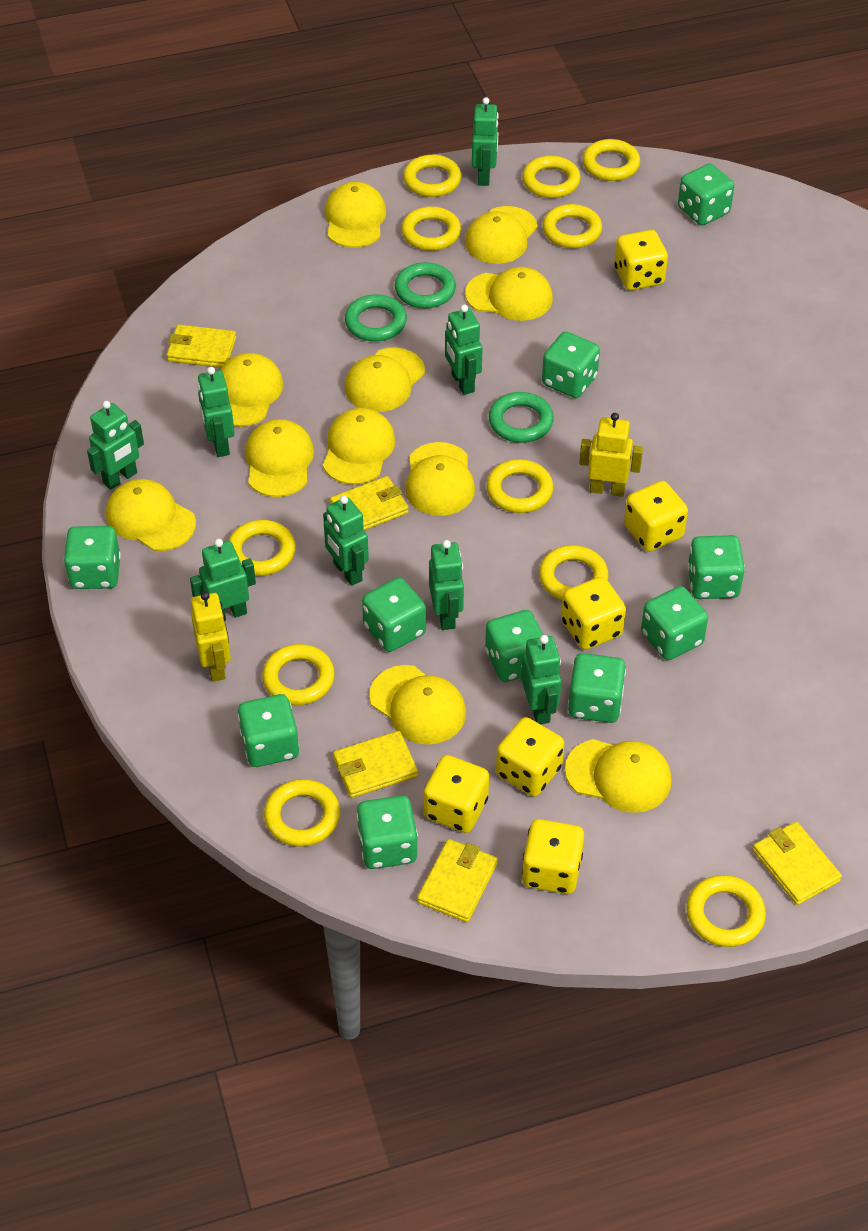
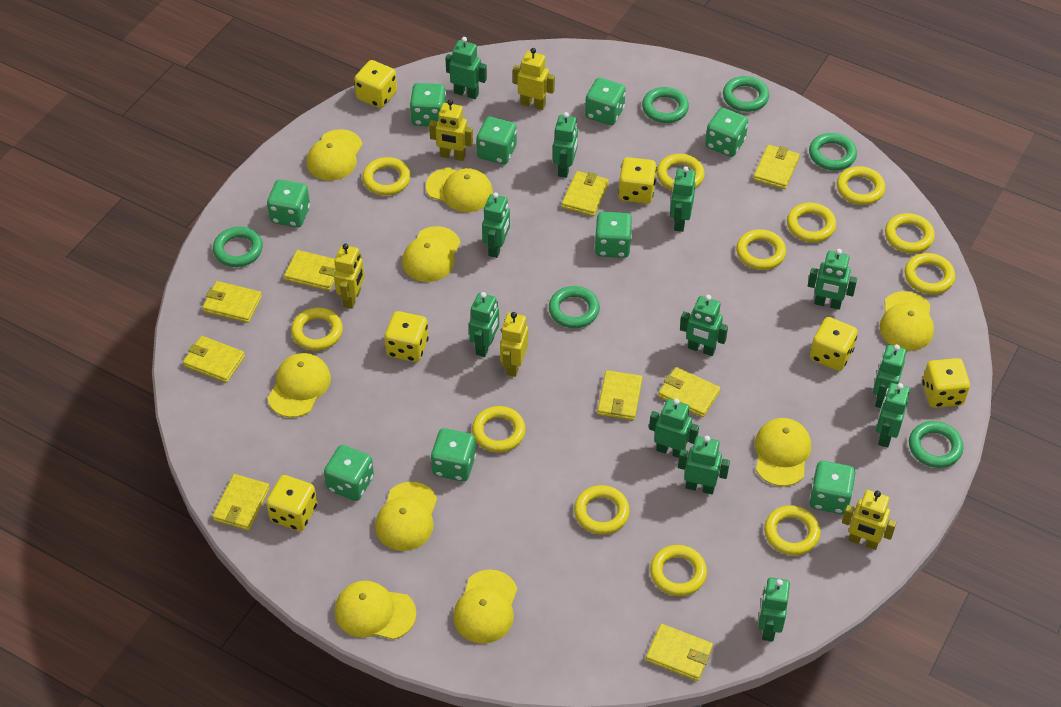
green dice: 10 -> 9
green ring: 3 -> 6
green robot: 8 -> 12
yellow cap: 11 -> 9
yellow ring: 11 -> 12
yellow robot: 2 -> 5
yellow wallet: 5 -> 9

